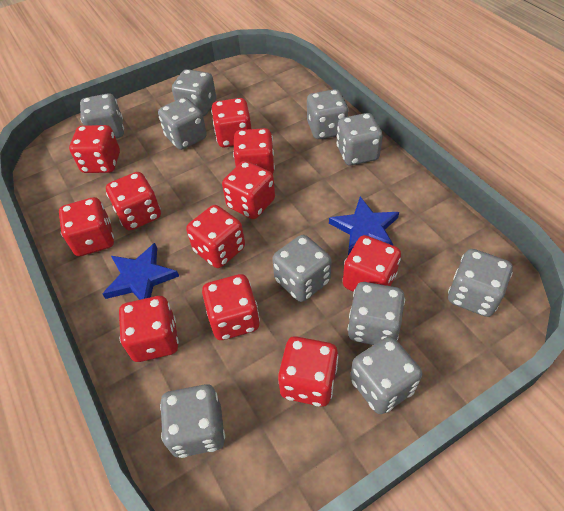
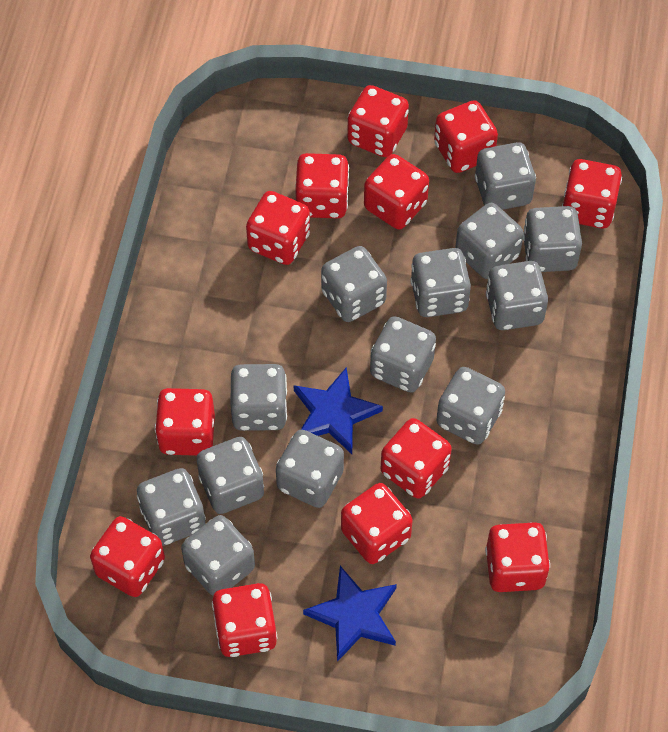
grey dice: 10 -> 13
red dice: 11 -> 12

